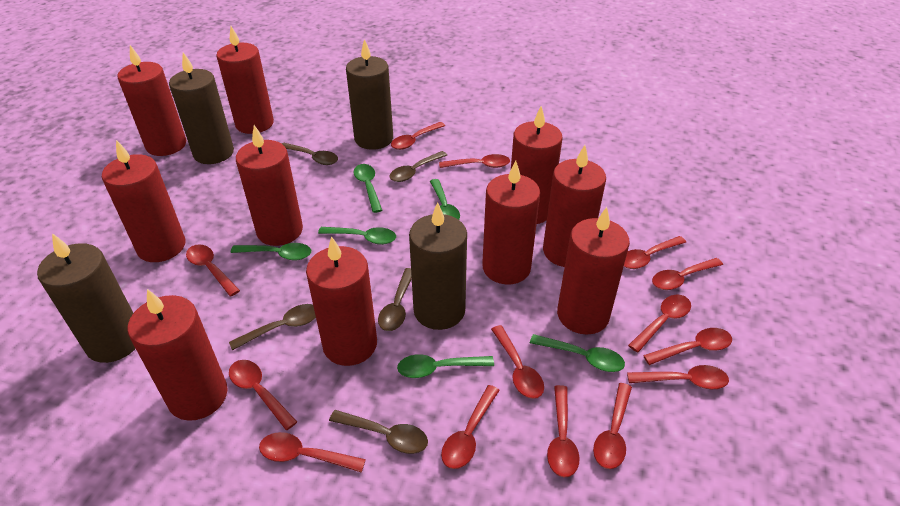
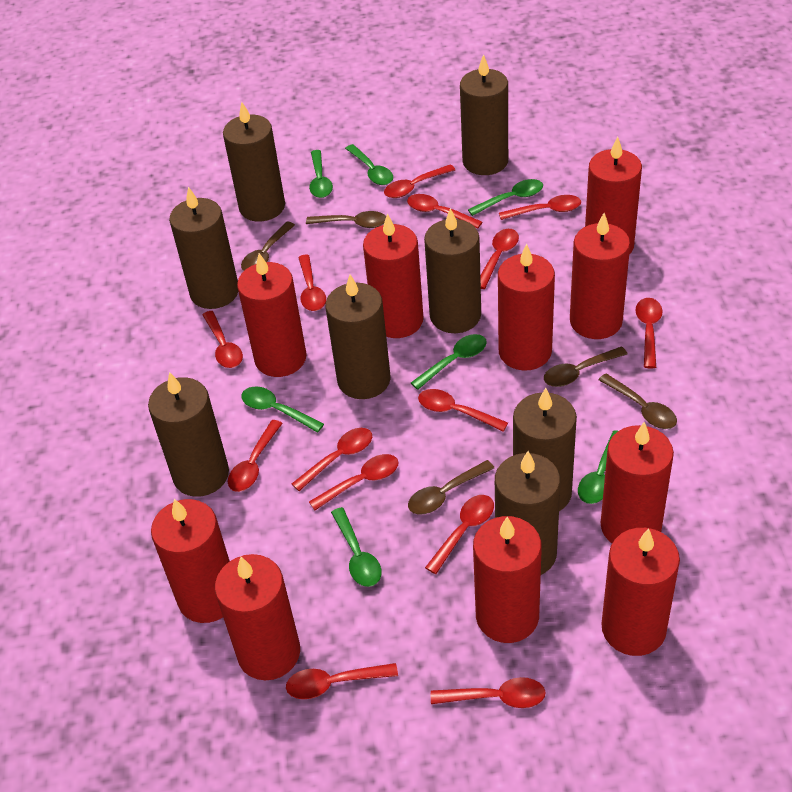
brown candle: 4 -> 8
green spoon: 6 -> 7

